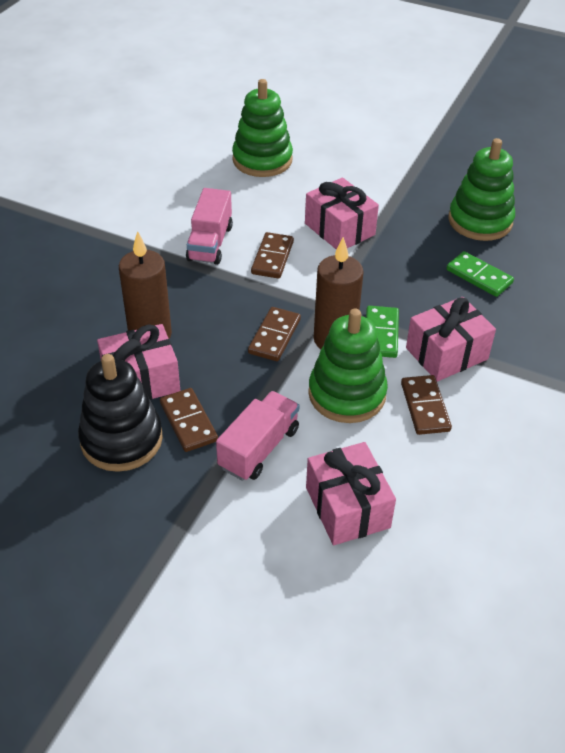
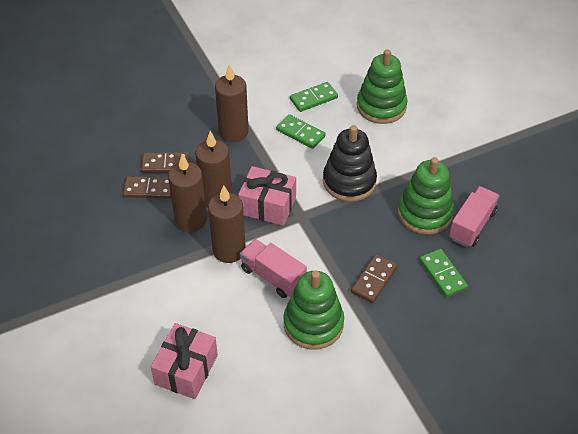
brown candle: 2 -> 4
brown domino: 4 -> 3
green domino: 2 -> 3
pink gift: 4 -> 2

